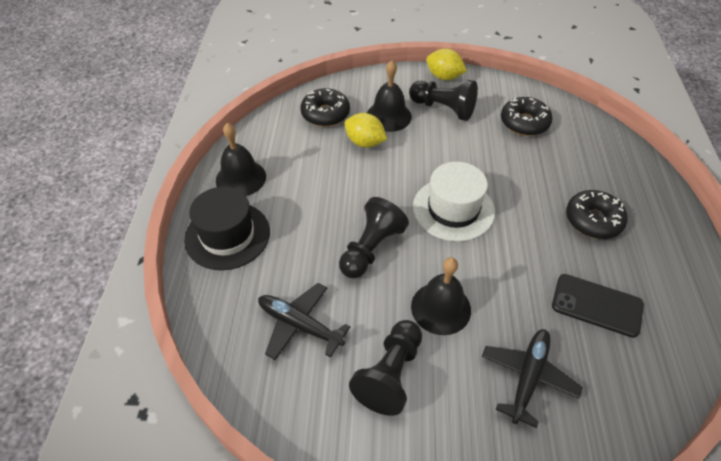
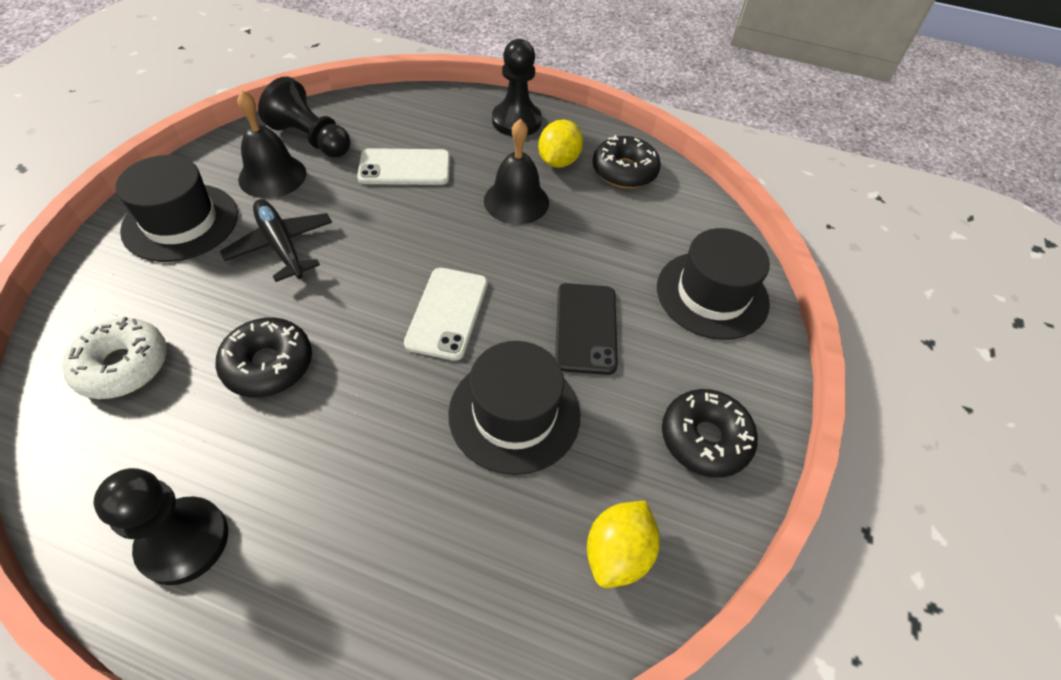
black bell: 3 -> 2
black hat: 1 -> 3
black plane: 2 -> 1
white donut: 0 -> 1
white hat: 1 -> 0
white phone: 0 -> 2

